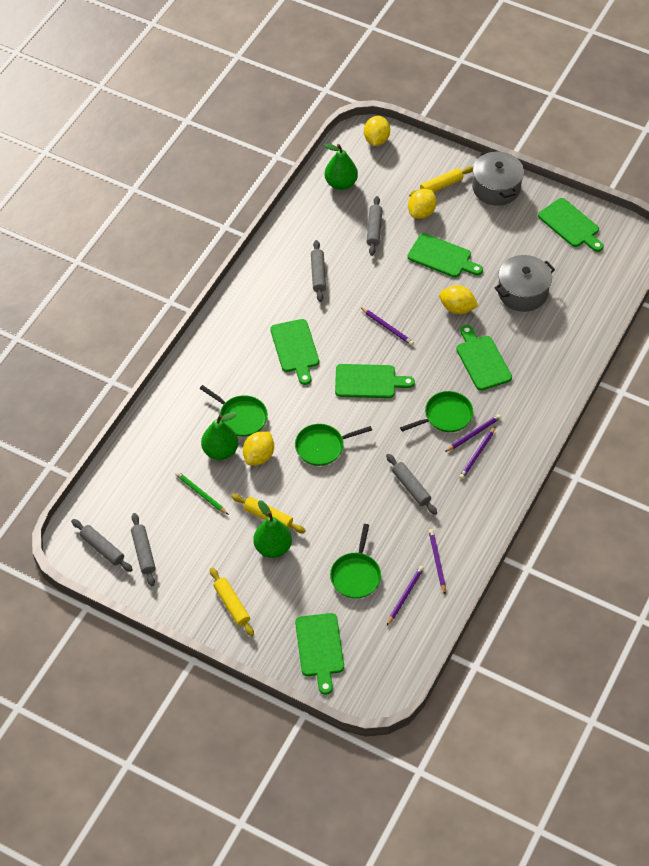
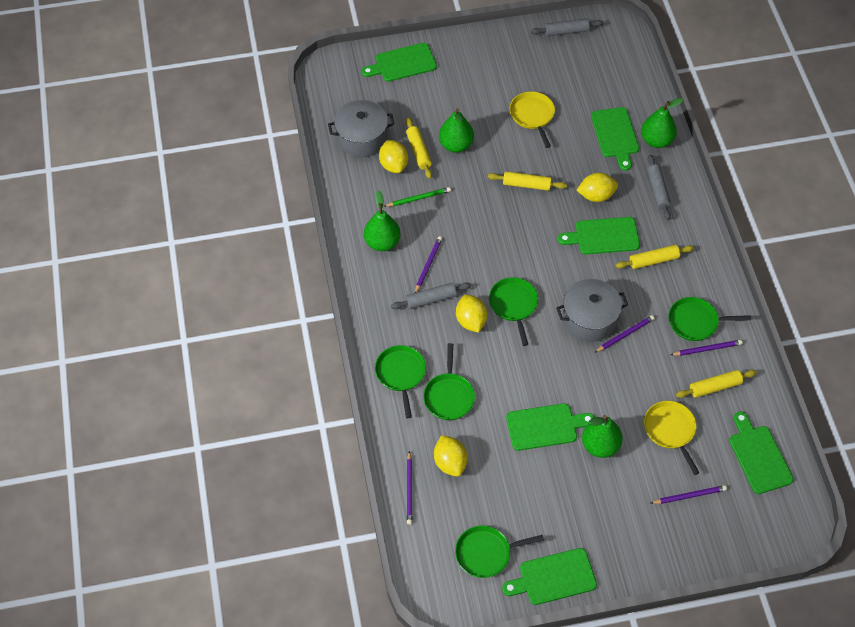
green pan: 4 -> 5
green pear: 3 -> 4
grey rolling pin: 5 -> 3
yellow pan: 0 -> 2
yellow rolling pin: 3 -> 4

